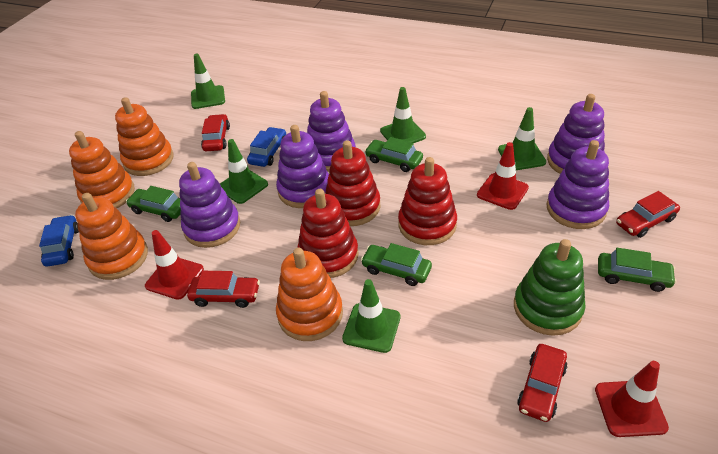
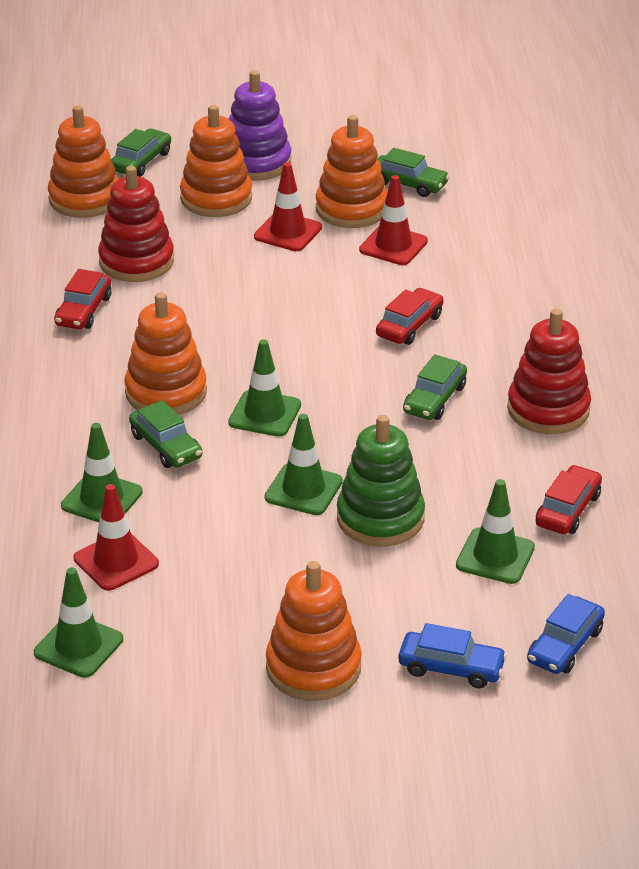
orange stacking toy: 4 -> 5
purple stacking toy: 5 -> 1
red car: 4 -> 3
red stacking toy: 3 -> 2

